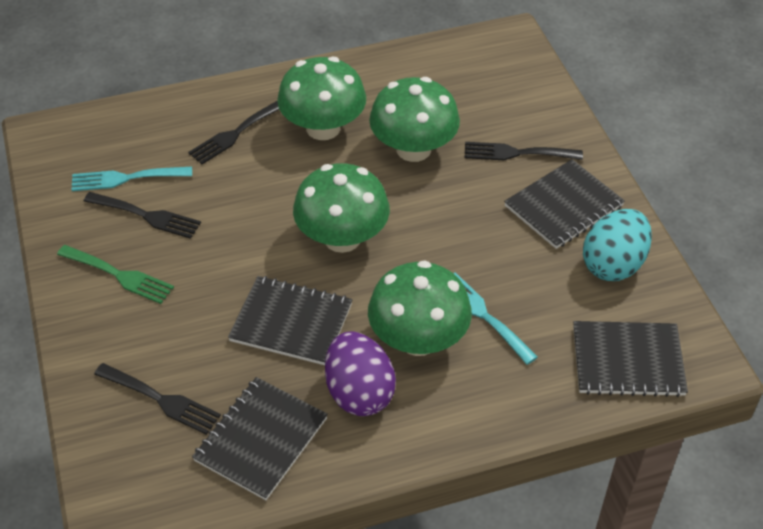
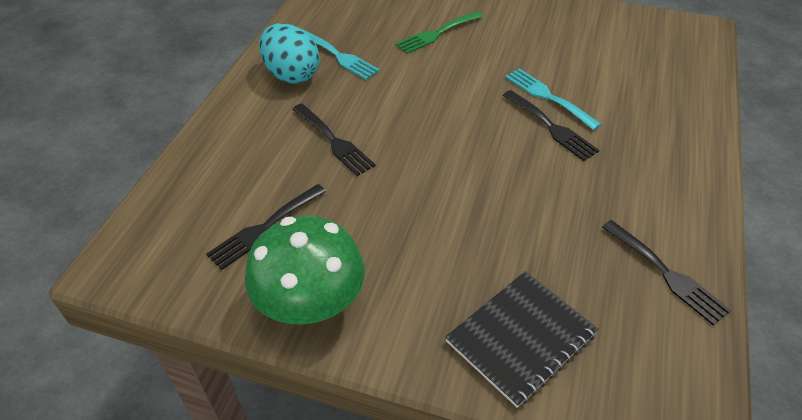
black notebook: 4 -> 1
green mushroom: 4 -> 1
purple egg: 1 -> 0

